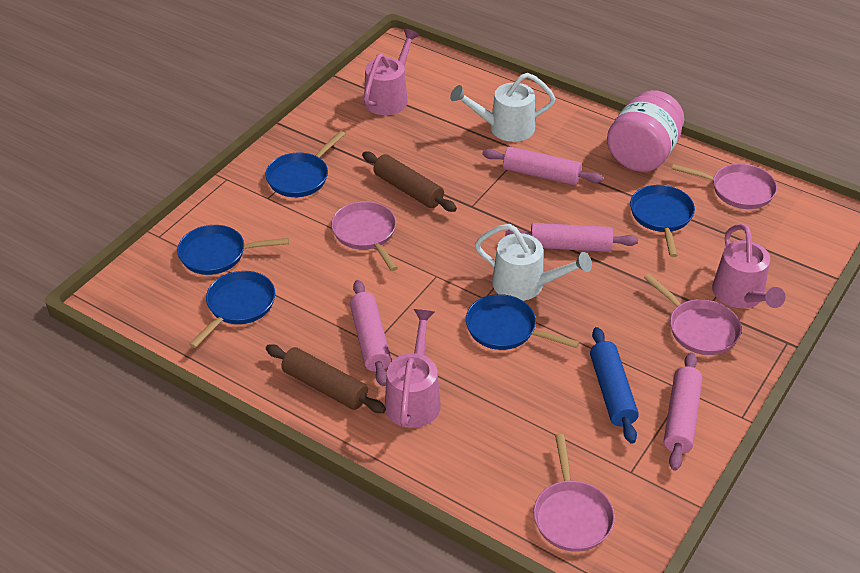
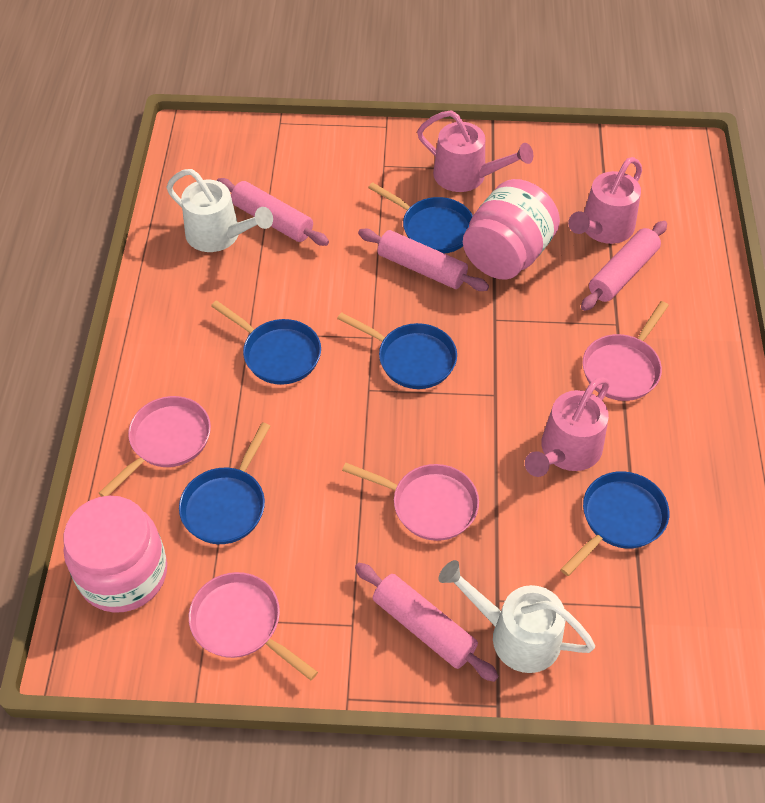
blue rolling pin: 1 -> 0
brown rolling pin: 2 -> 0
pink jar: 1 -> 2

